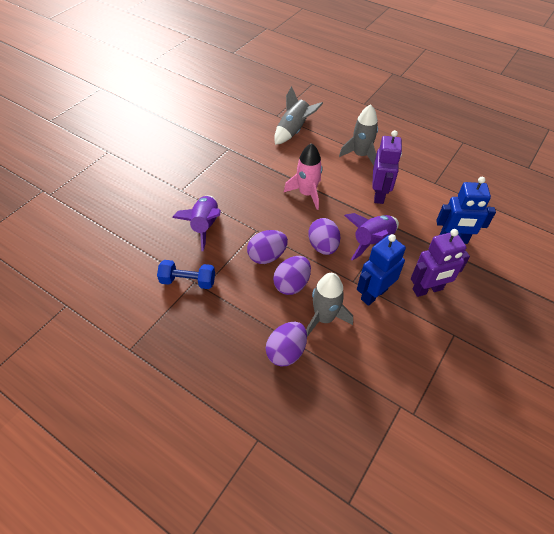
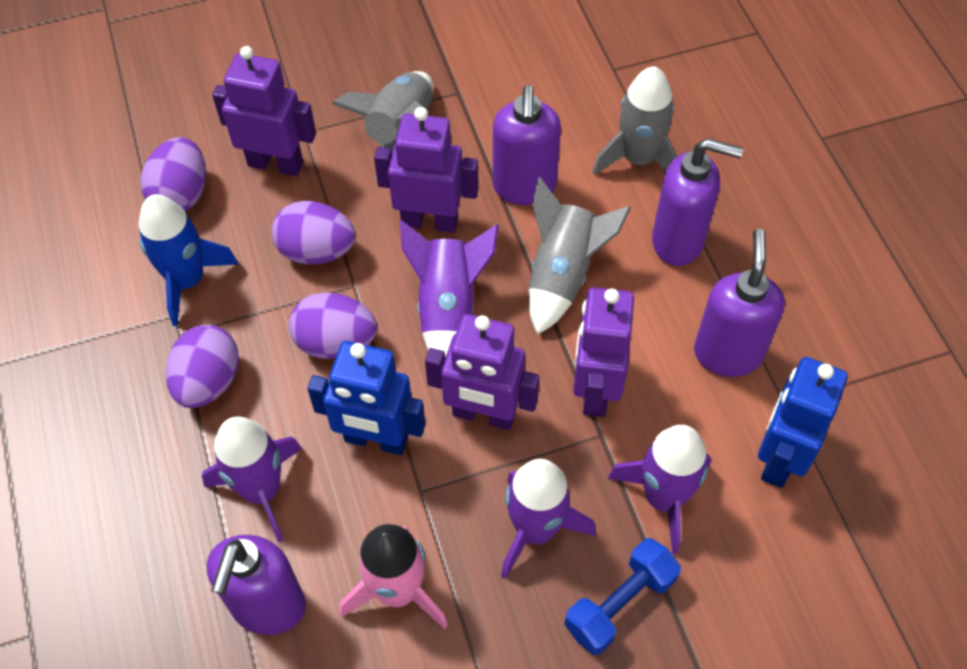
blue rocket: 0 -> 1
purple robot: 2 -> 4
purple rocket: 2 -> 4
purple soap dispenser: 0 -> 4

